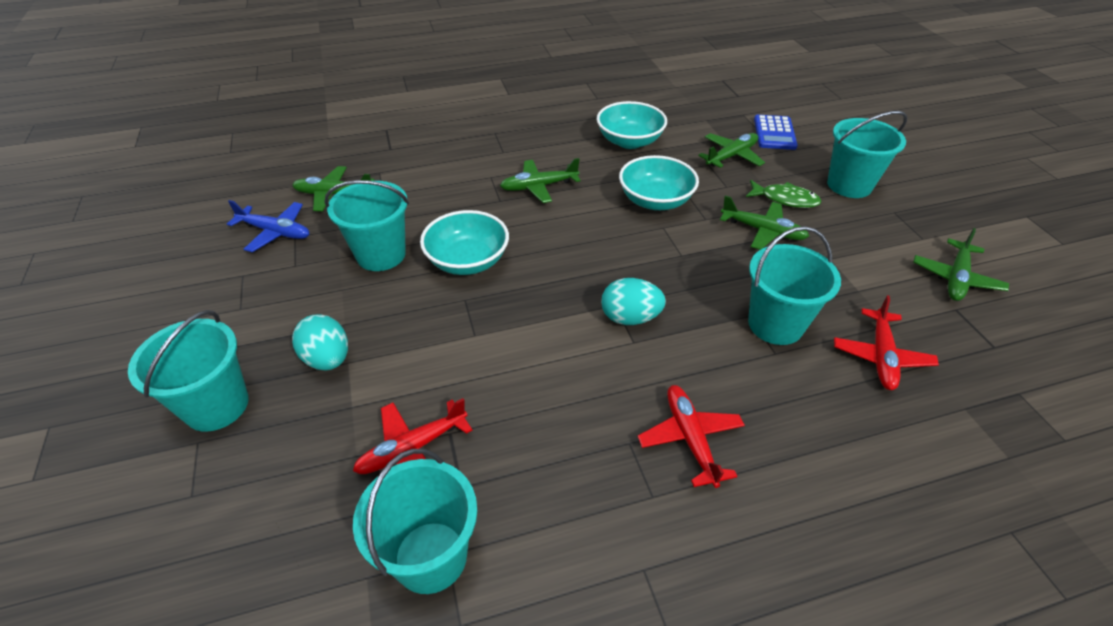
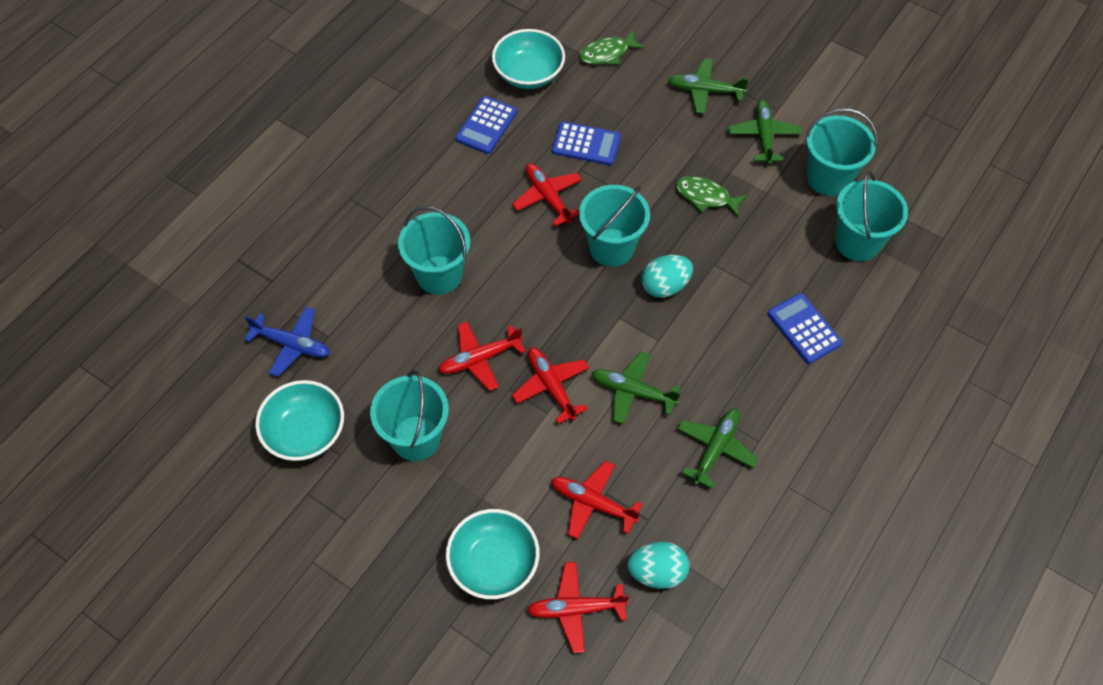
blue calculator: 1 -> 3
green fish: 1 -> 2
green plane: 5 -> 4
red plane: 3 -> 5

